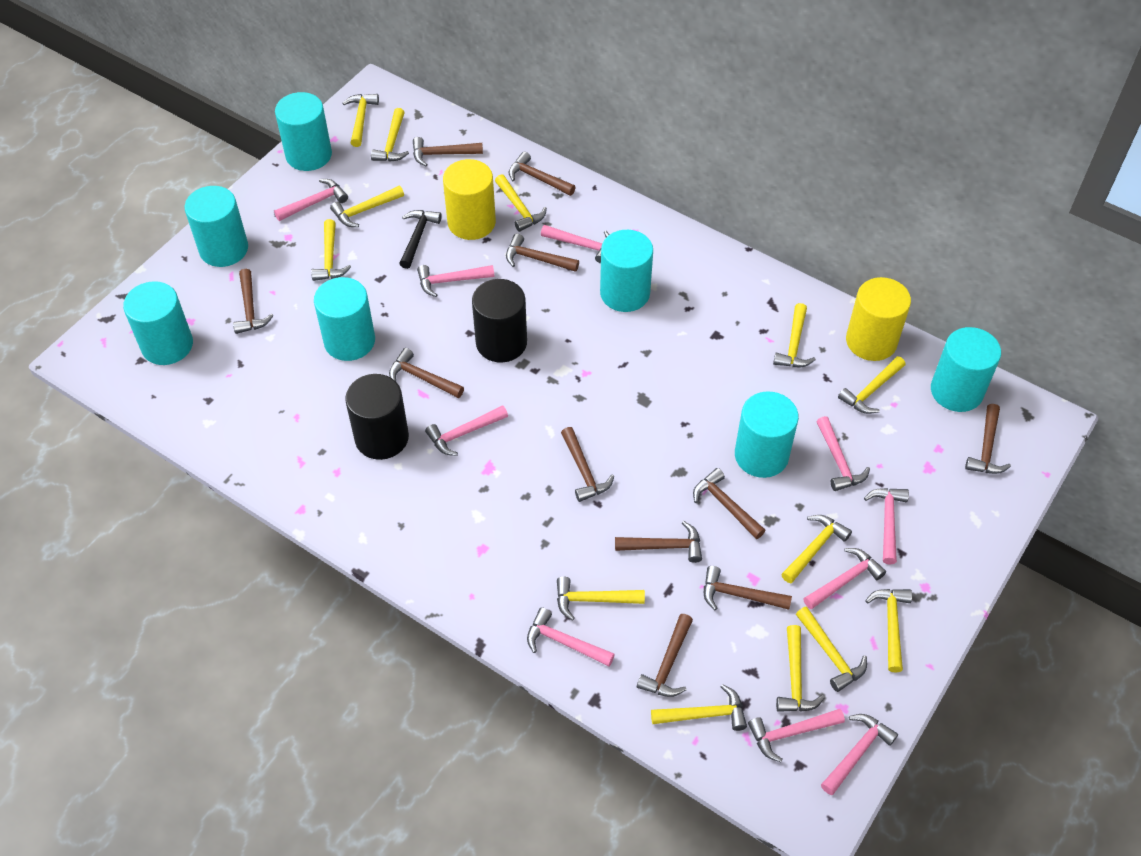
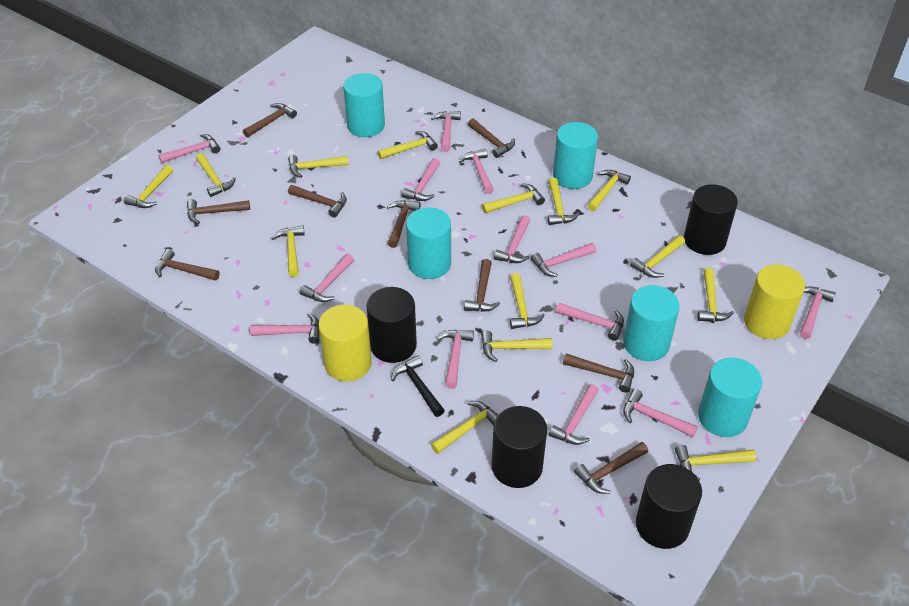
black cylinder: 2 -> 4
brown hammer: 11 -> 9
pink hammer: 10 -> 13
turquoise cylinder: 7 -> 5
yellow hammer: 13 -> 14

